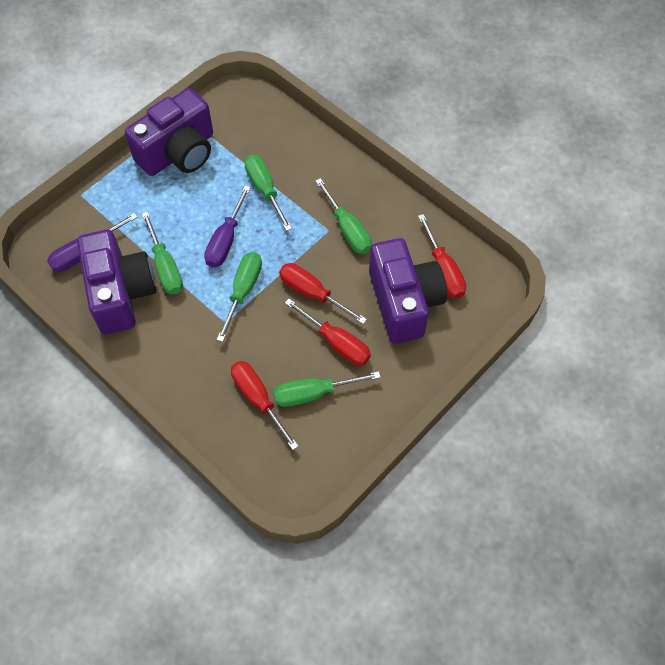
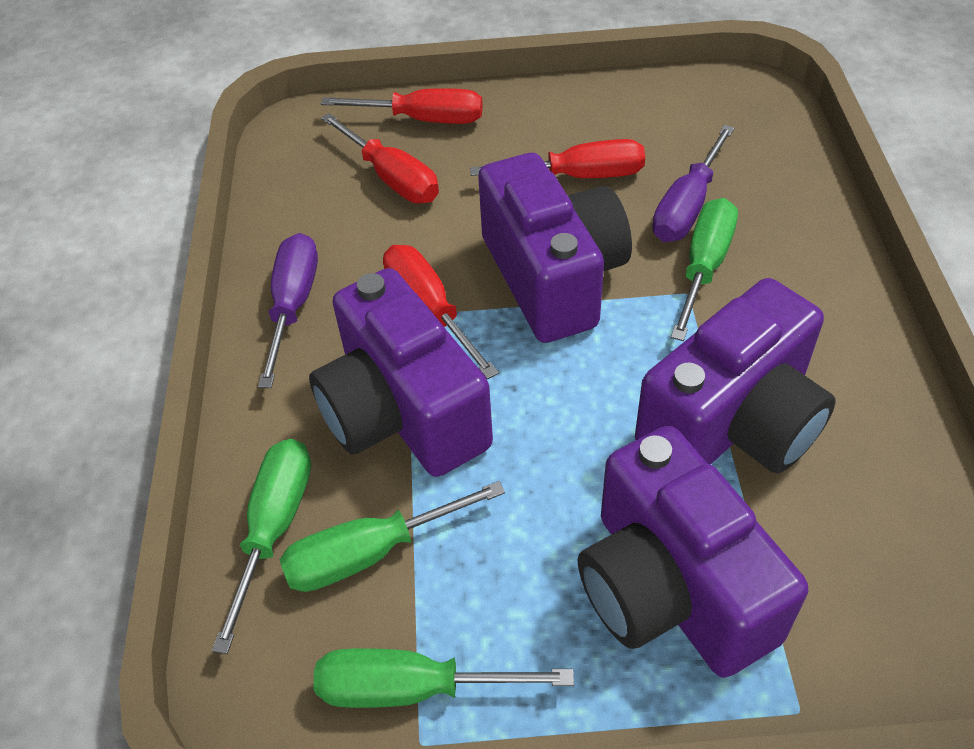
green screwdriver: 5 -> 4
purple camera: 3 -> 4

